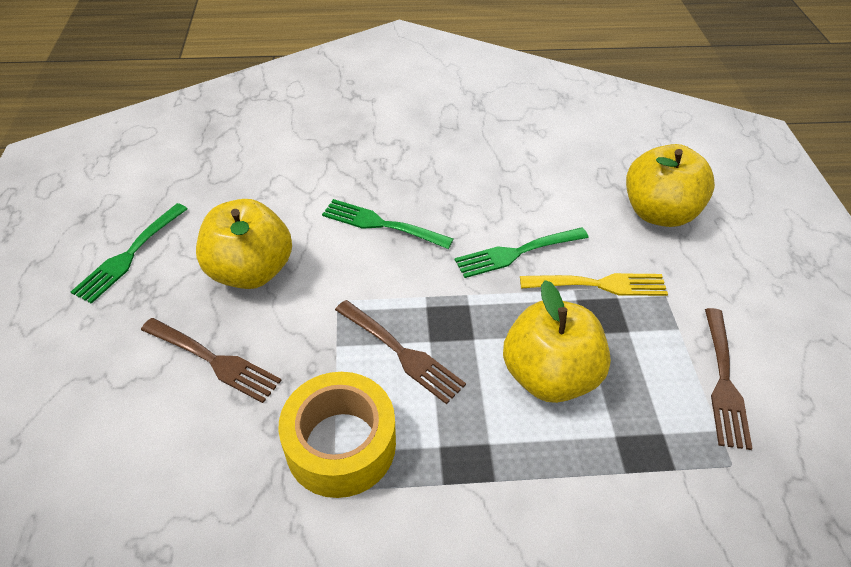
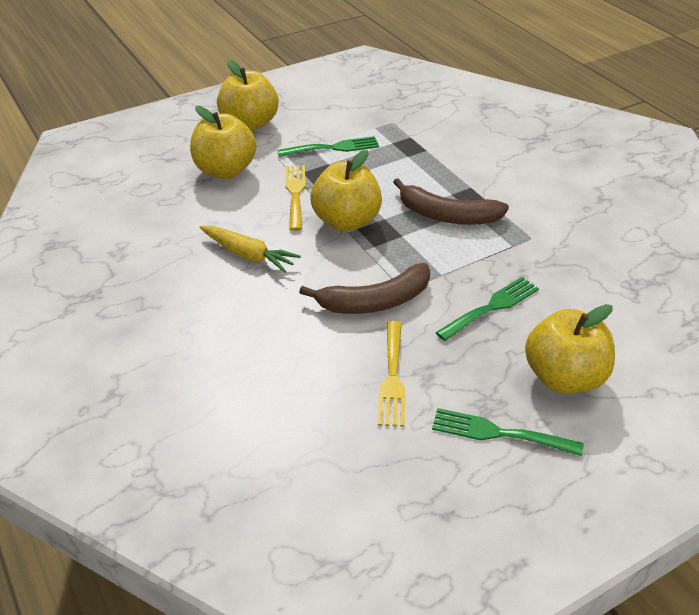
brown banana: 0 -> 2
brown fork: 3 -> 0
yellow apple: 3 -> 4
yellow carrot: 0 -> 1
yellow fork: 1 -> 2
yellow tape: 1 -> 0

